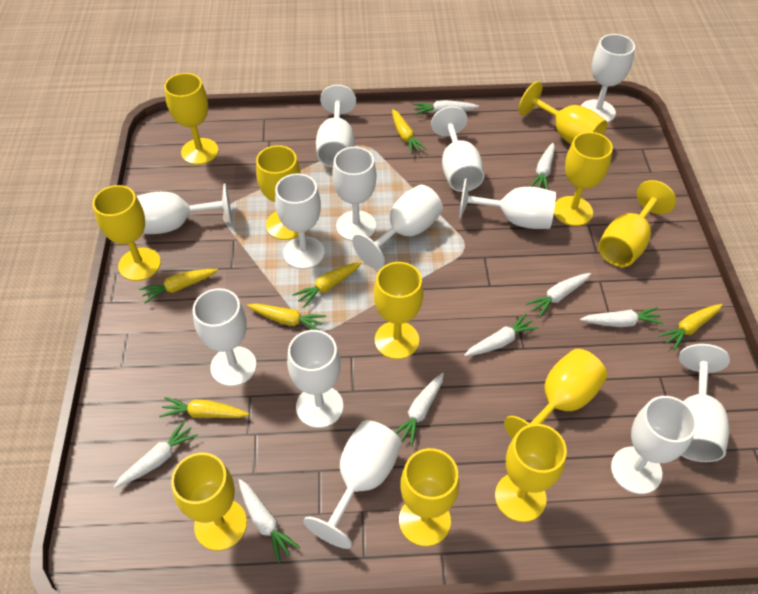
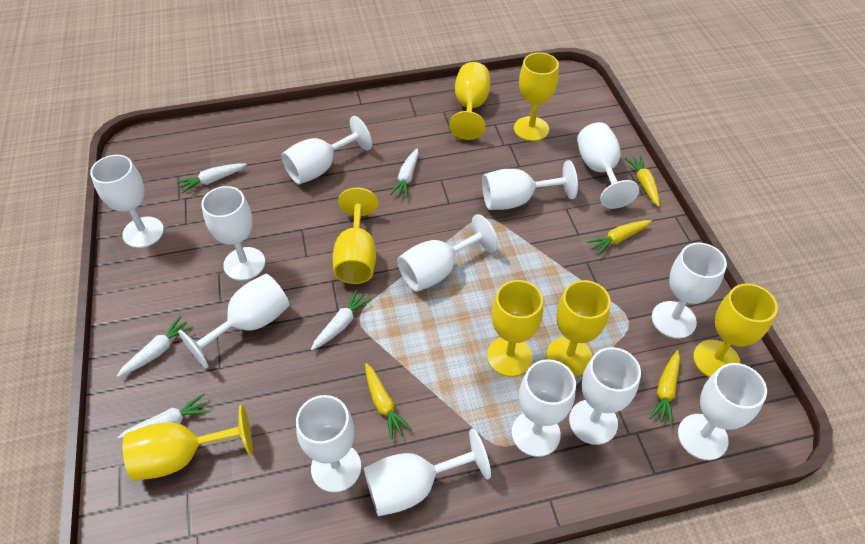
white carrot: 8 -> 5
yellow carrot: 6 -> 4
yellow goblet: 11 -> 7

